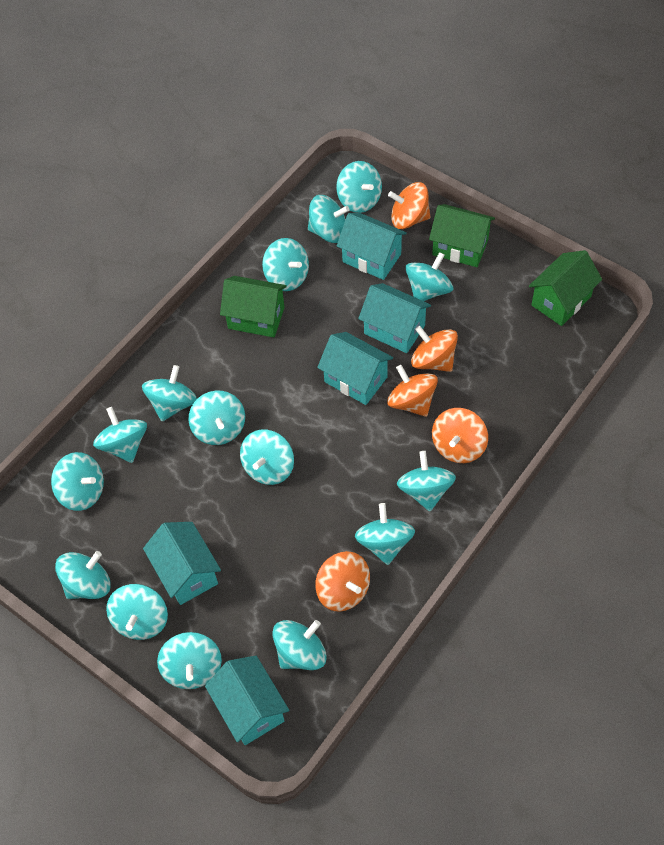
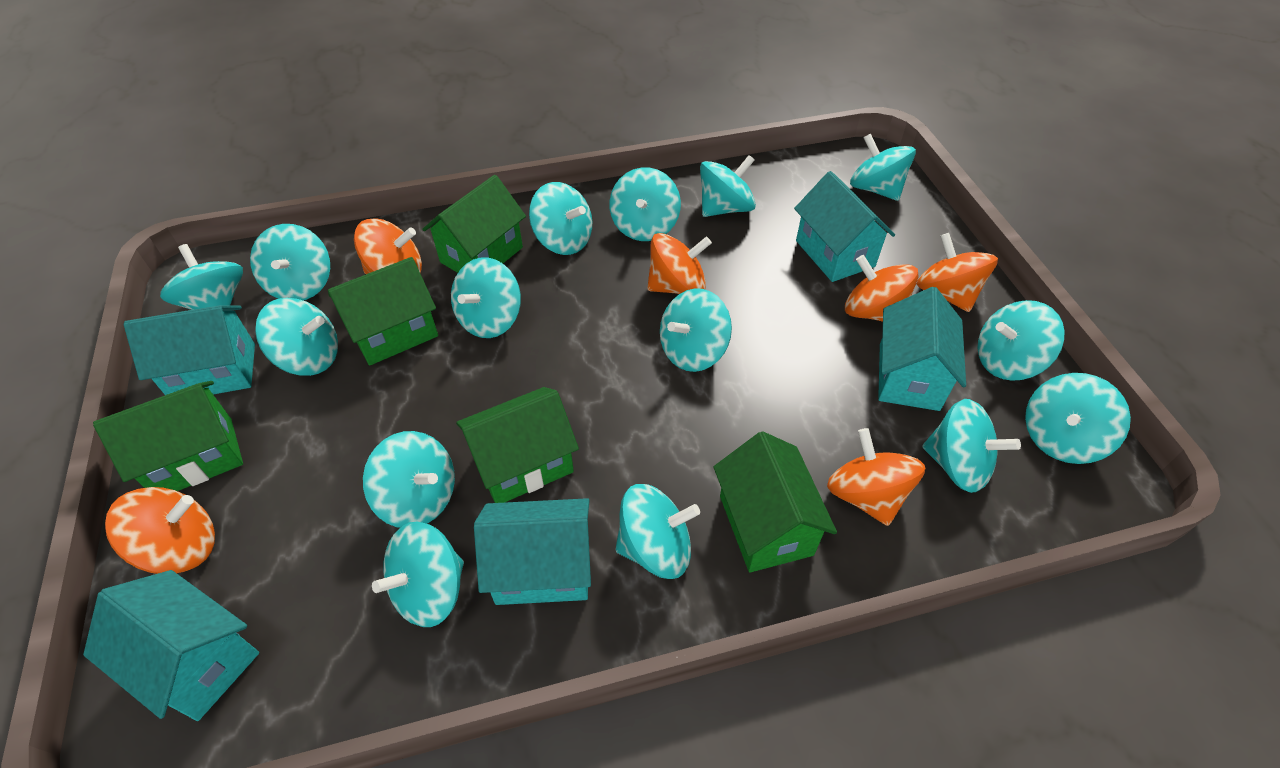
green house: 3 -> 5
orange spinning top: 5 -> 6

